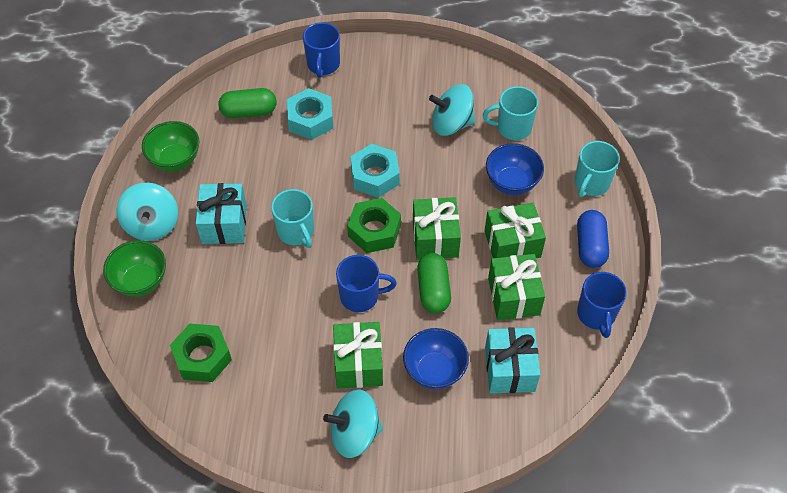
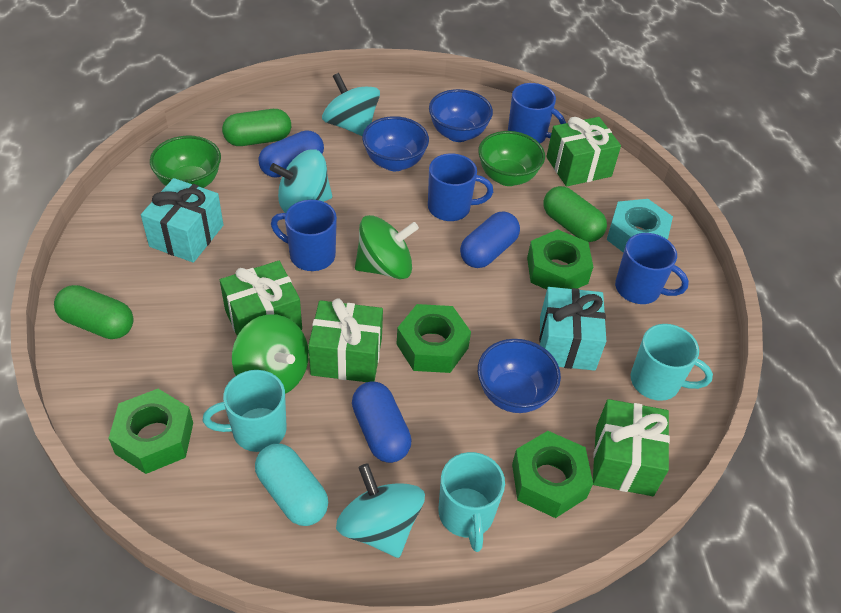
blue bowl: 2 -> 3
blue capsule: 1 -> 3
blue mug: 3 -> 4
green capsule: 2 -> 3
green nut: 2 -> 4
green spinning top: 0 -> 2
turquoise capsule: 0 -> 1
turquoise nut: 2 -> 1

